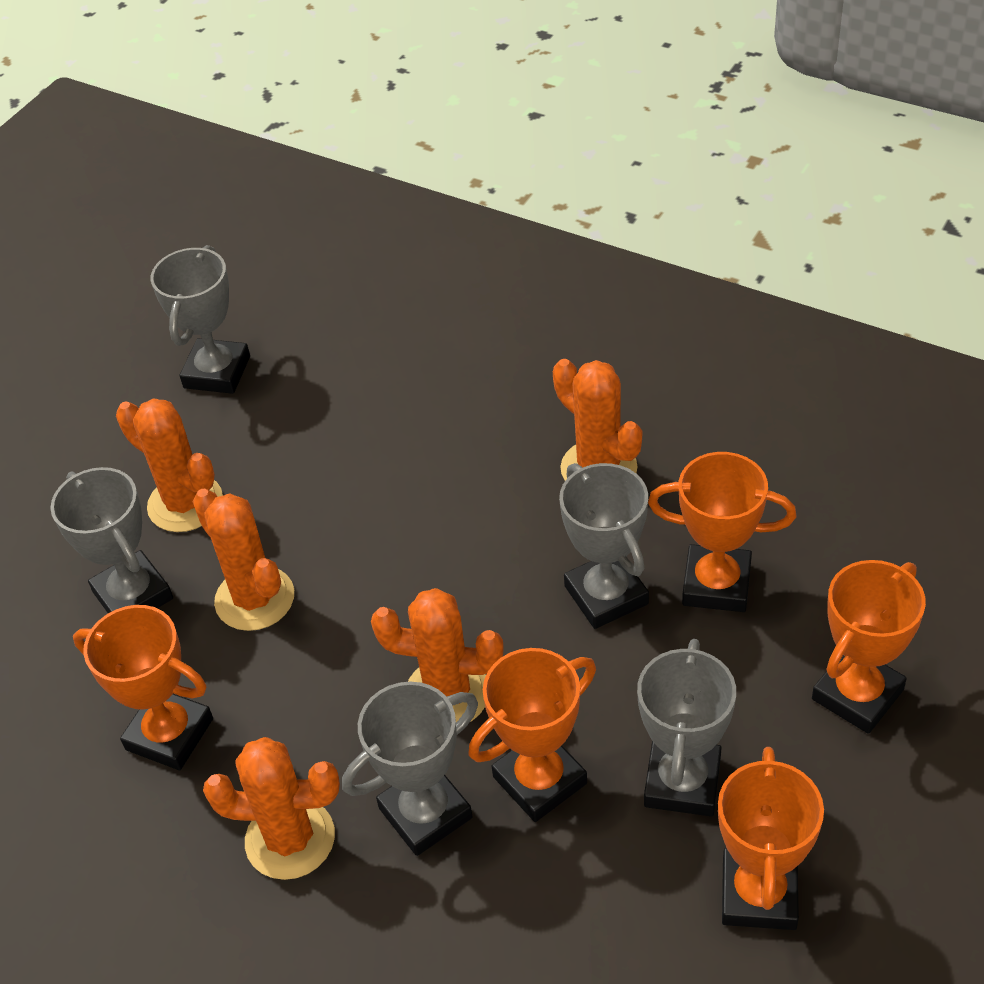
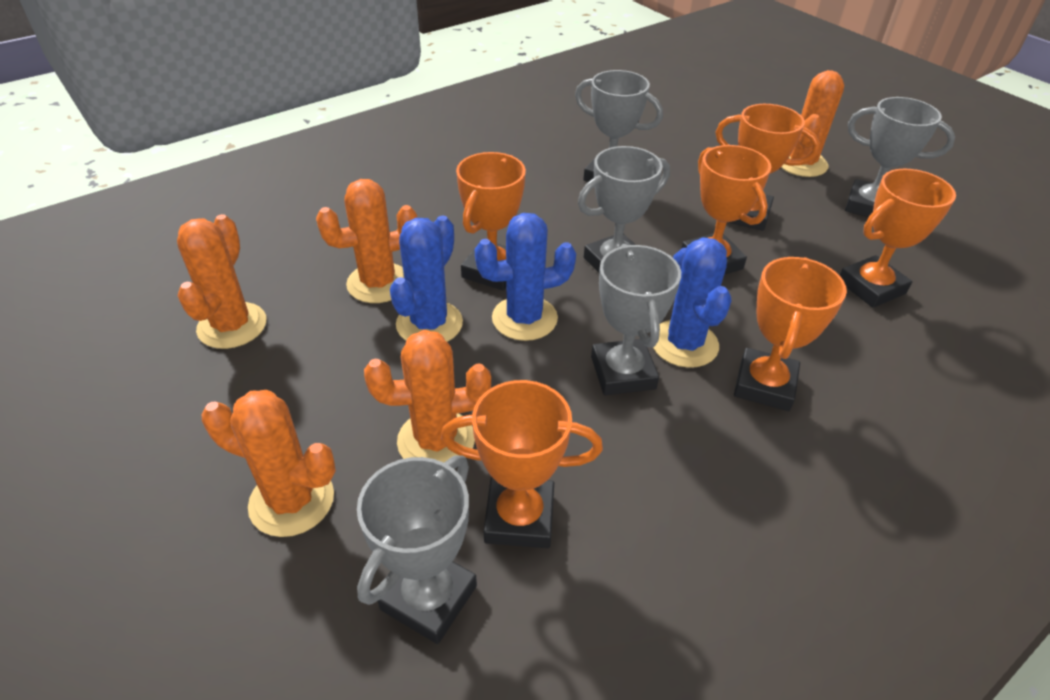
blue cactus: 0 -> 3
orange trophy: 5 -> 6

